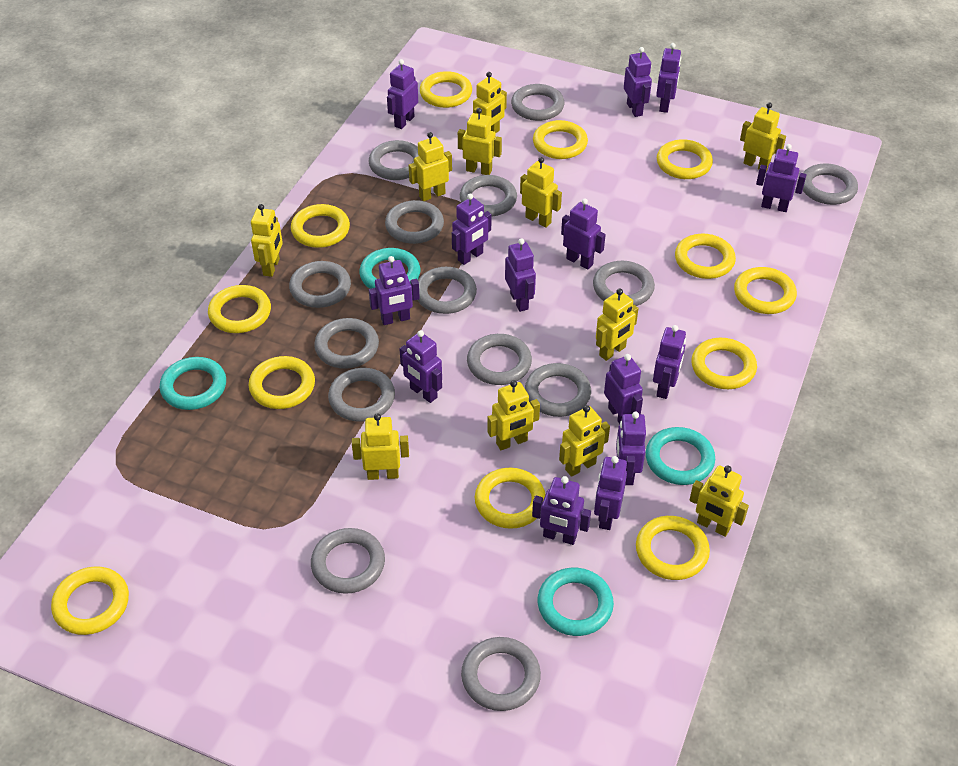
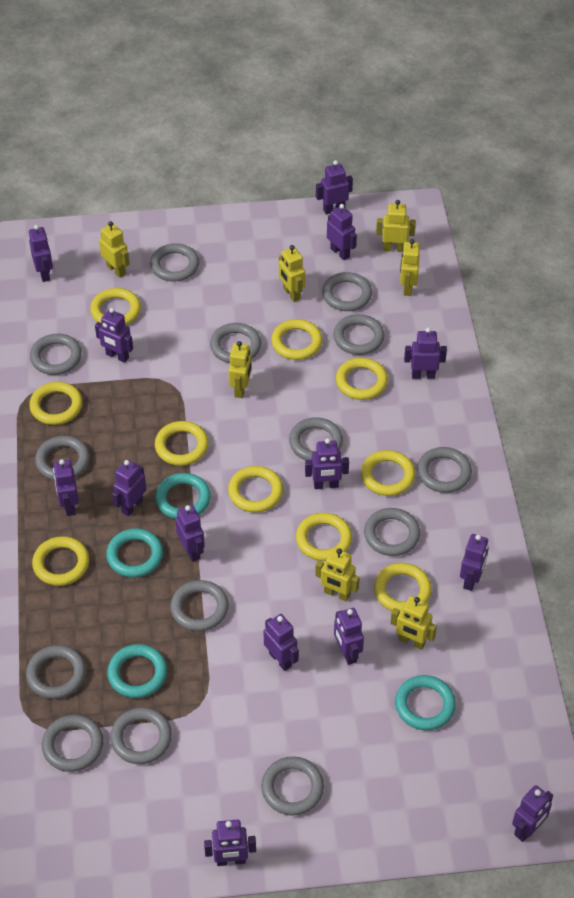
yellow ring: 12 -> 10
yellow robot: 11 -> 7

